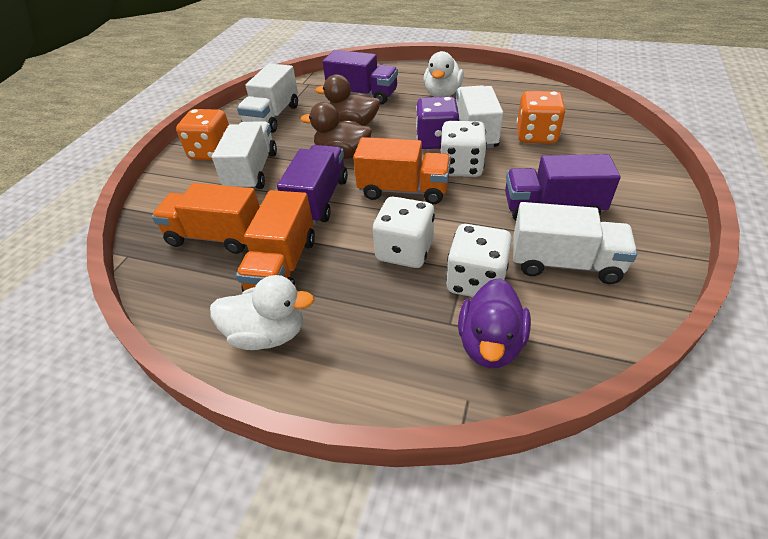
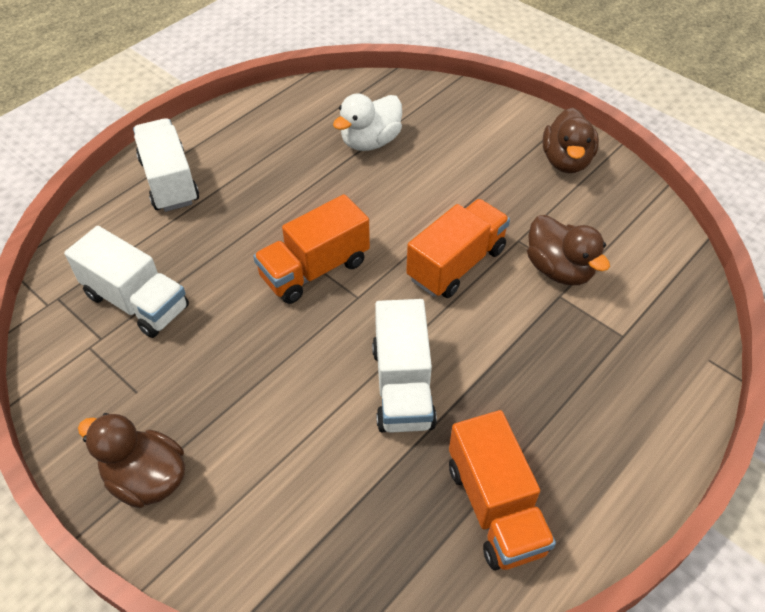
brown duck: 2 -> 3
orange dice: 2 -> 0
purple dice: 1 -> 0
purple duck: 1 -> 0
purple truck: 3 -> 0
white dice: 3 -> 0
white duck: 2 -> 1
white truck: 4 -> 3

